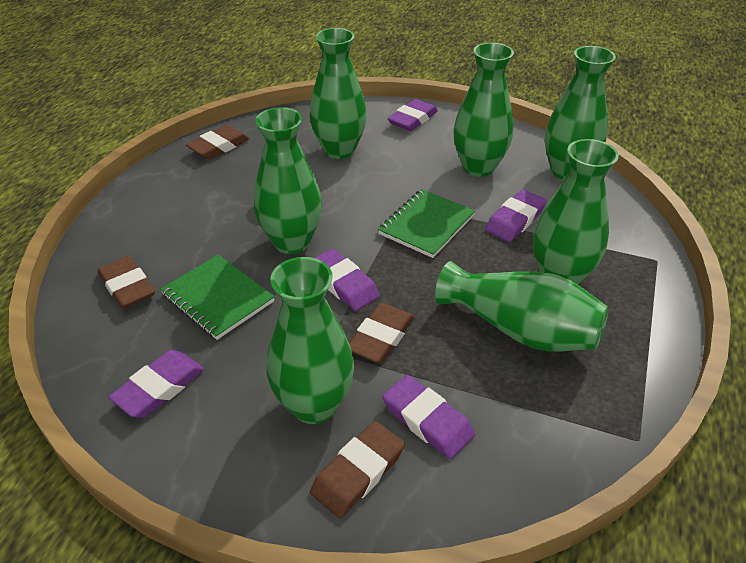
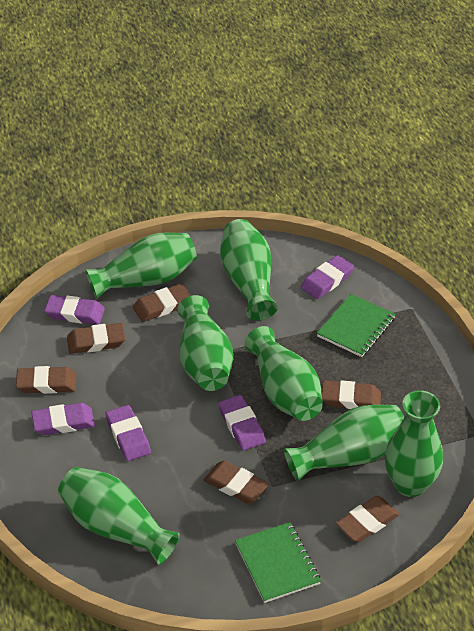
brown eraser: 4 -> 6

